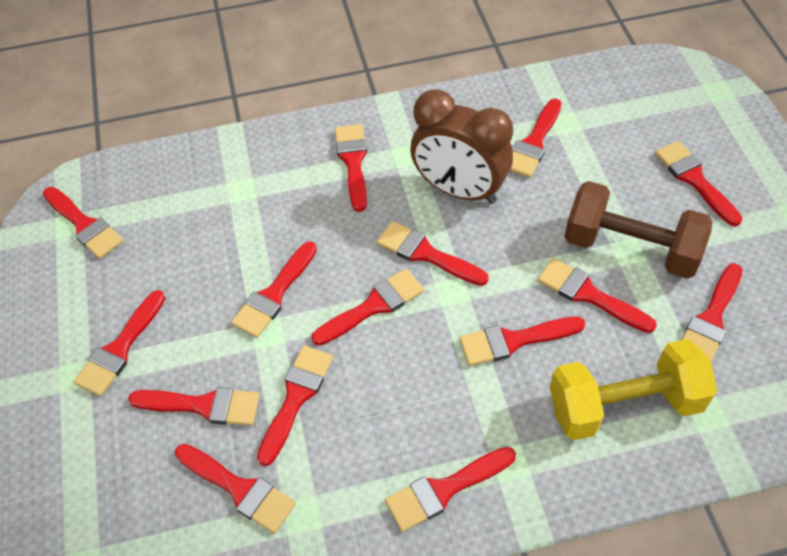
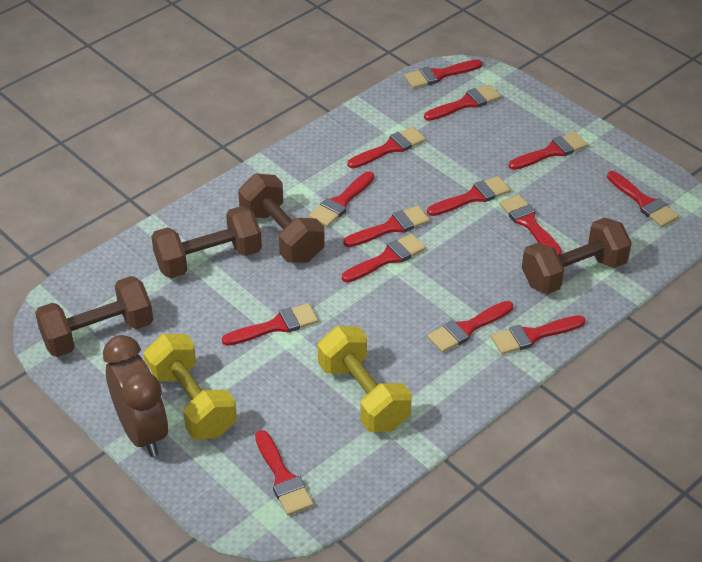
brown dumbbell: 1 -> 4
red brush: 15 -> 14
yellow dumbbell: 1 -> 2

